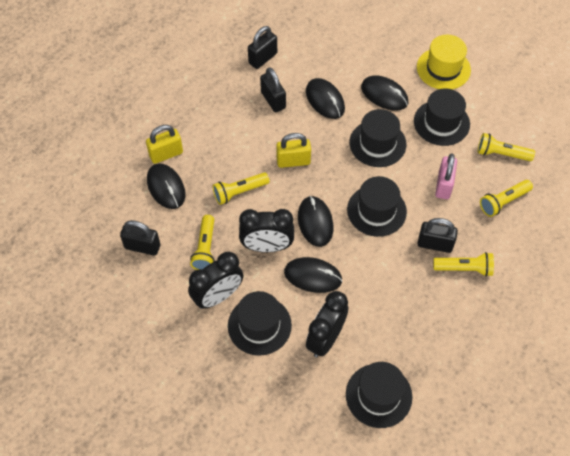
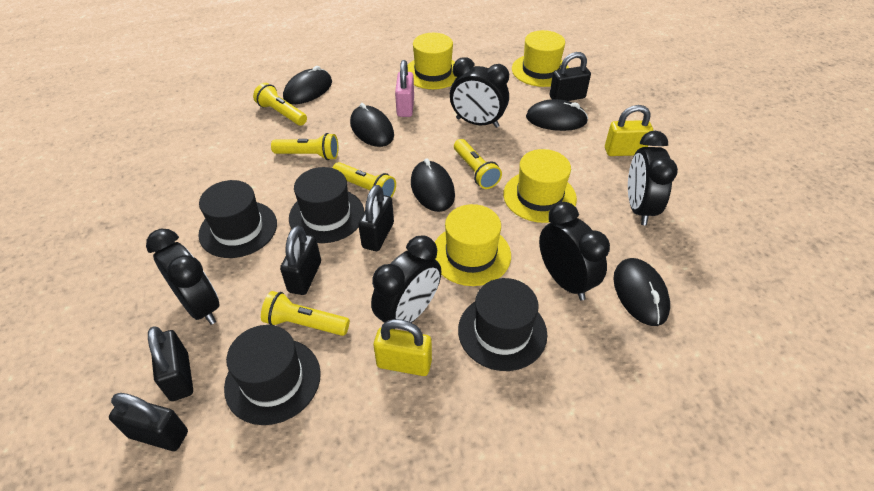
black clock: 3 -> 5
black hat: 5 -> 4
black padlock: 4 -> 5
yellow hat: 1 -> 4

